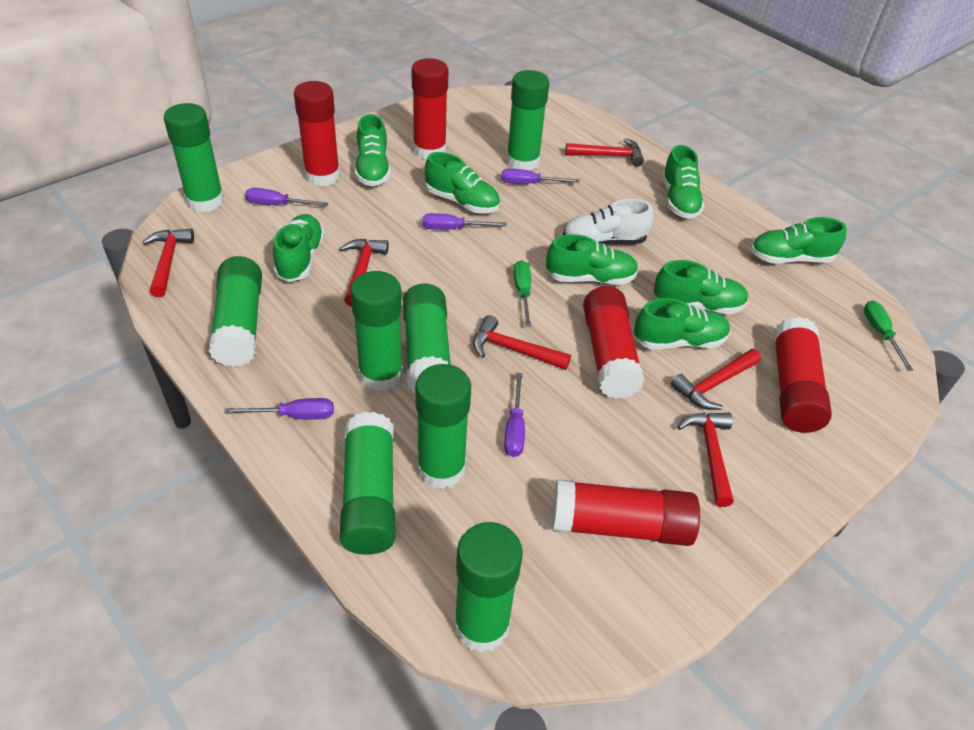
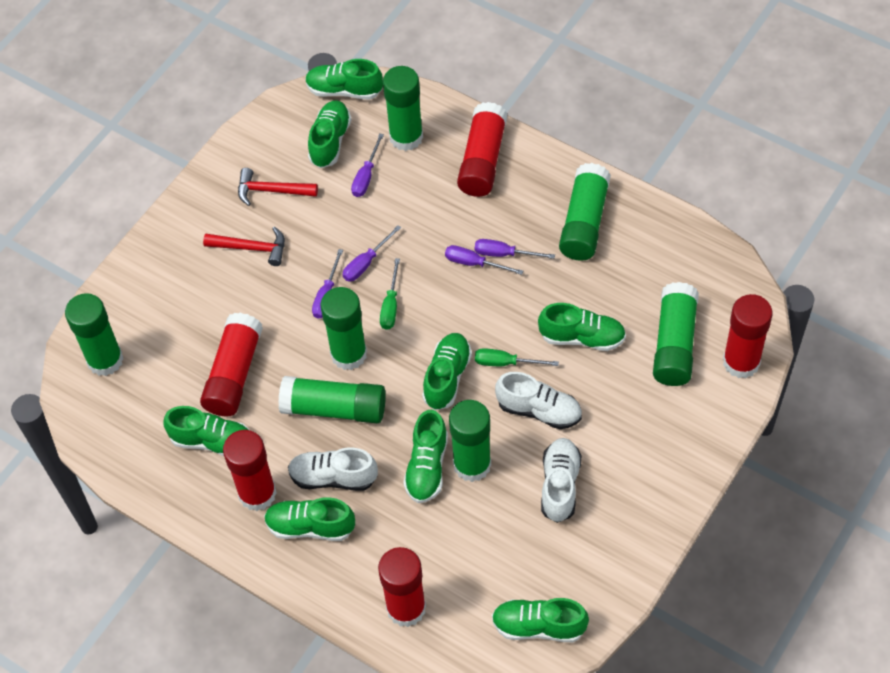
green glue stick: 8 -> 7
red hammer: 6 -> 2
white shoe: 1 -> 3

